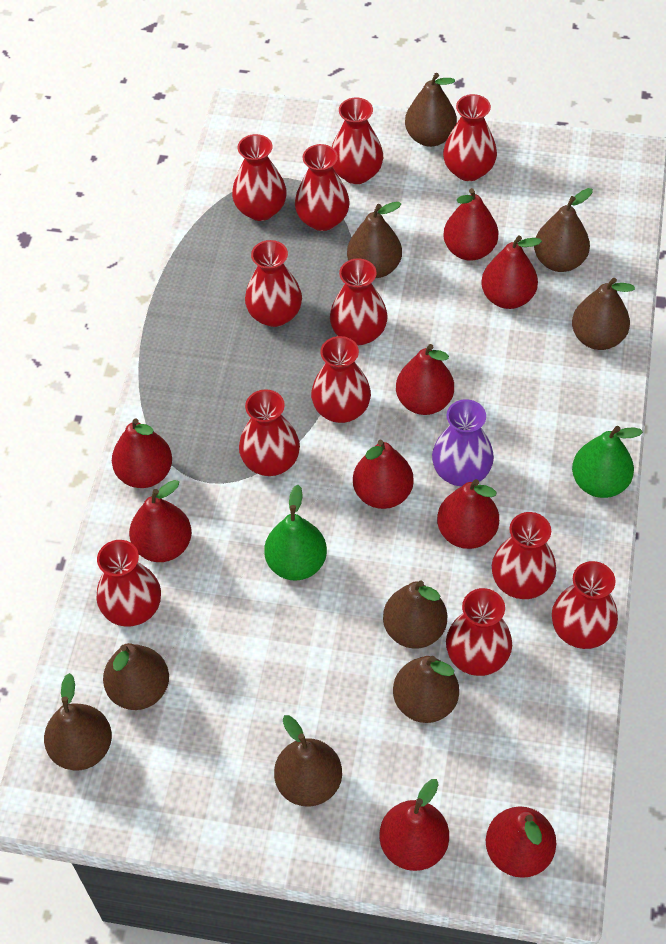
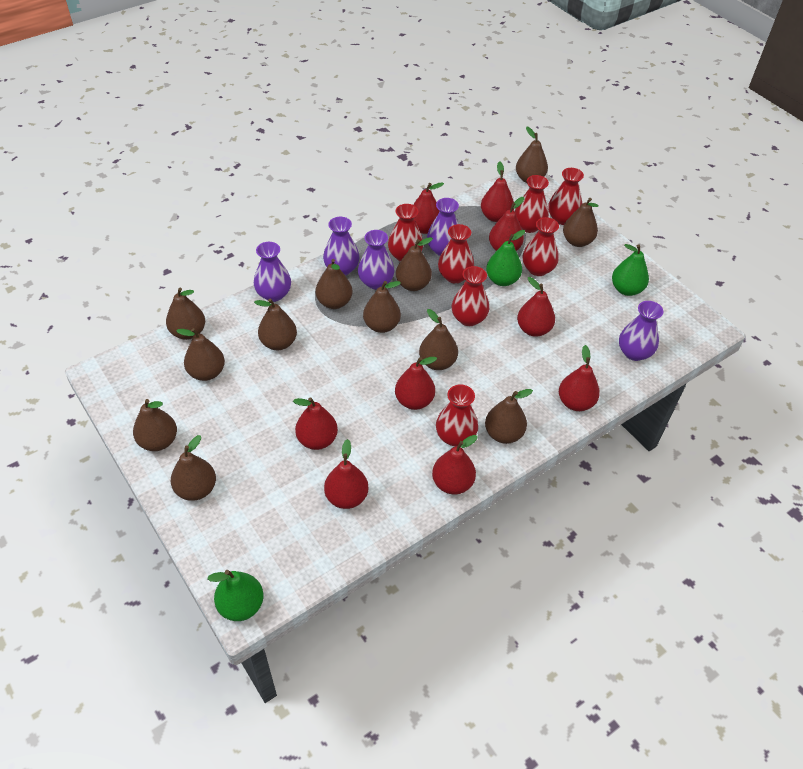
brown pear: 9 -> 12
green pear: 2 -> 3
purple vase: 1 -> 5
red vase: 12 -> 7

